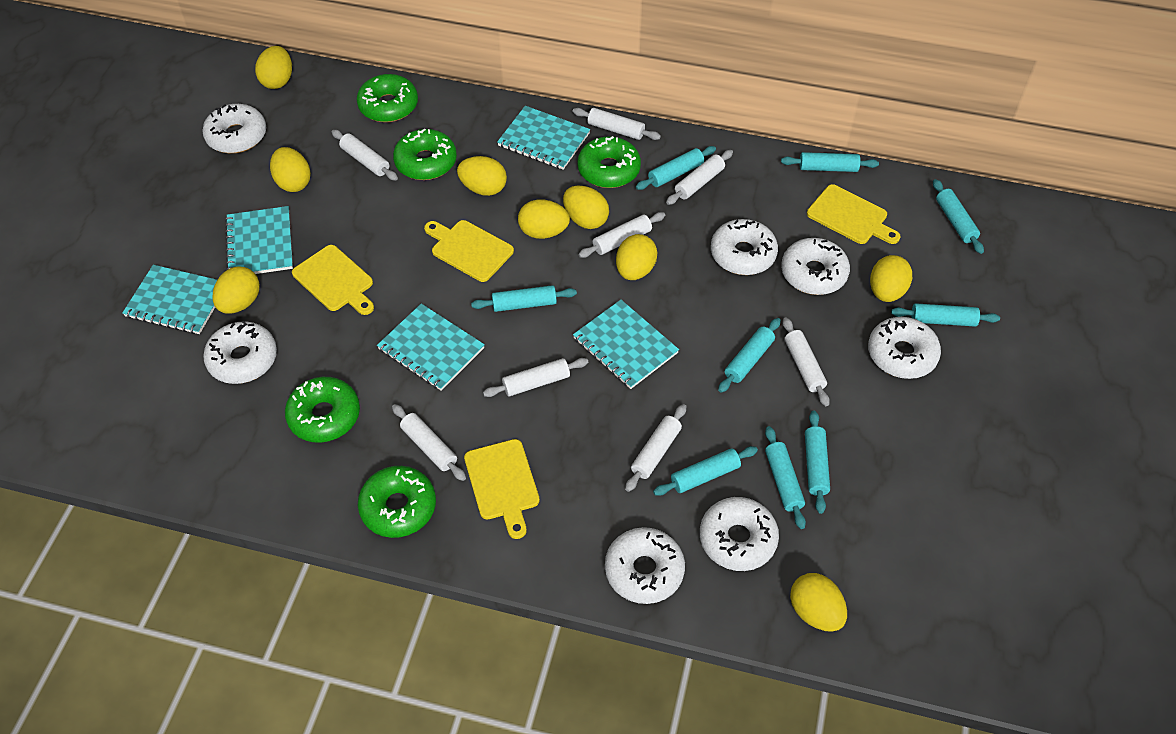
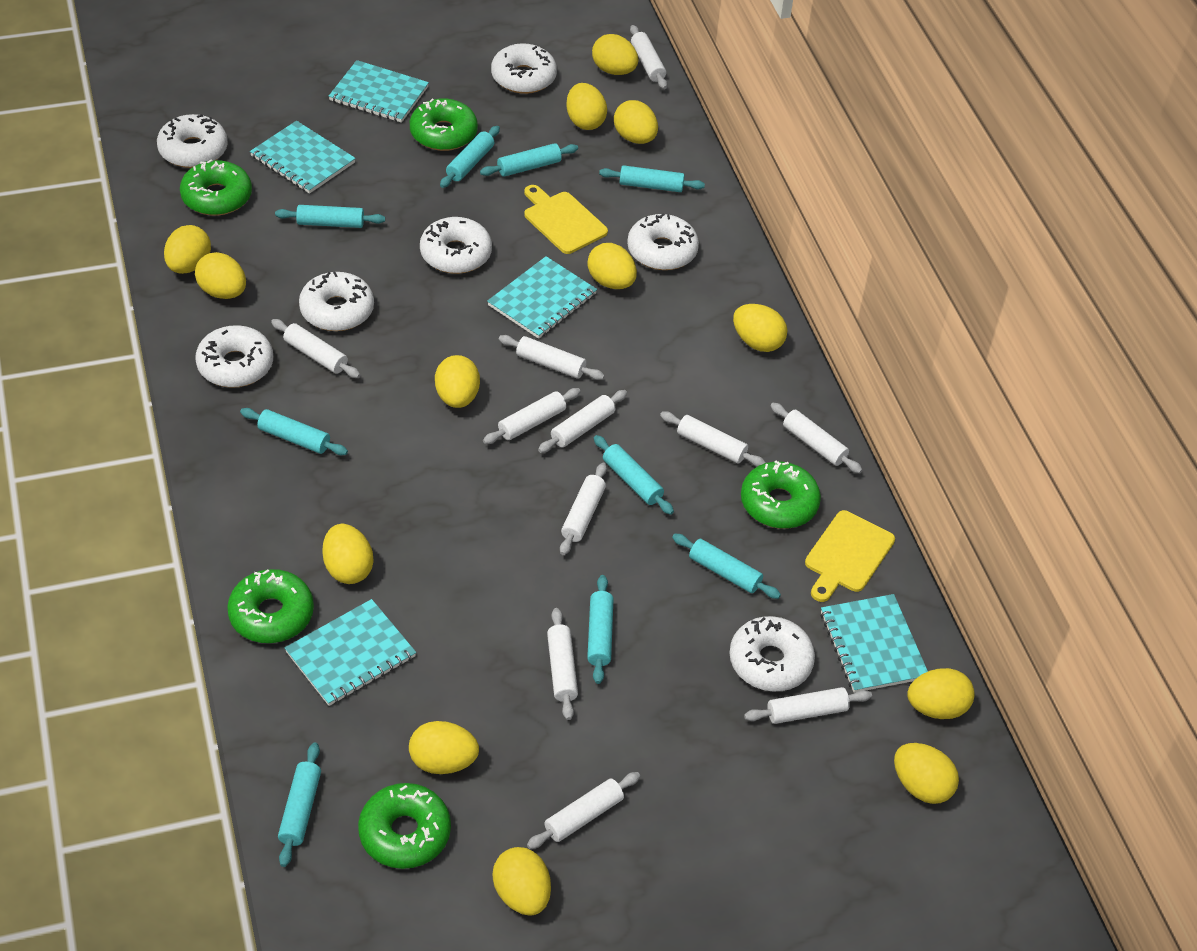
white rolling pin: 8 -> 11
yellow cutting board: 4 -> 2
yellow egg: 9 -> 13

